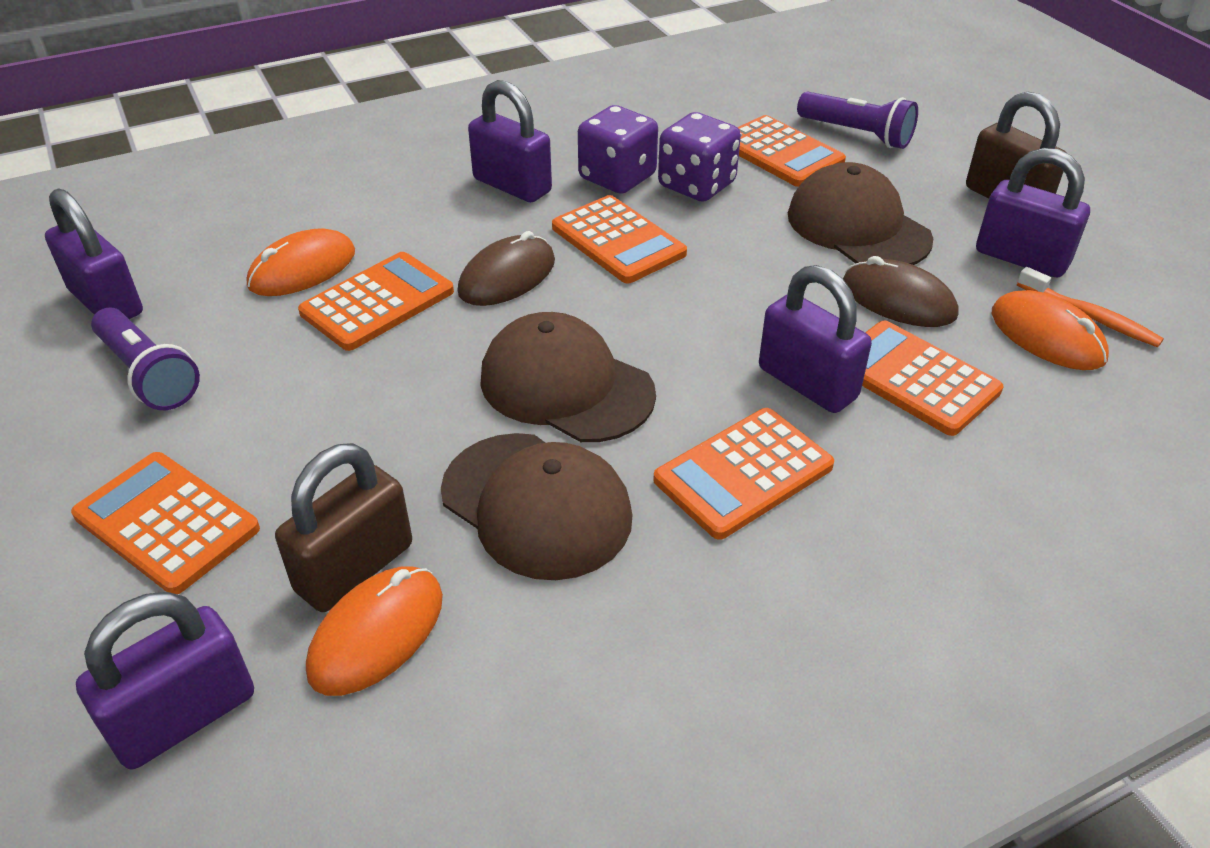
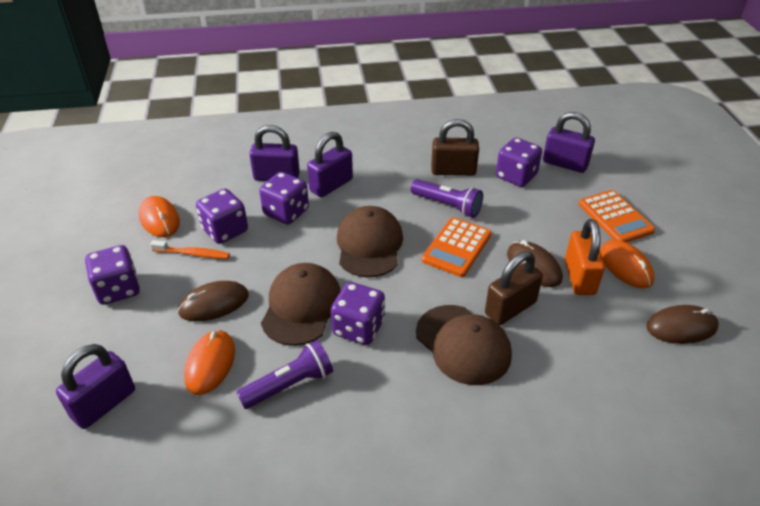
brown mouse: 2 -> 3
orange calculator: 6 -> 2
orange padlock: 0 -> 1
purple dice: 2 -> 5
purple padlock: 5 -> 4

